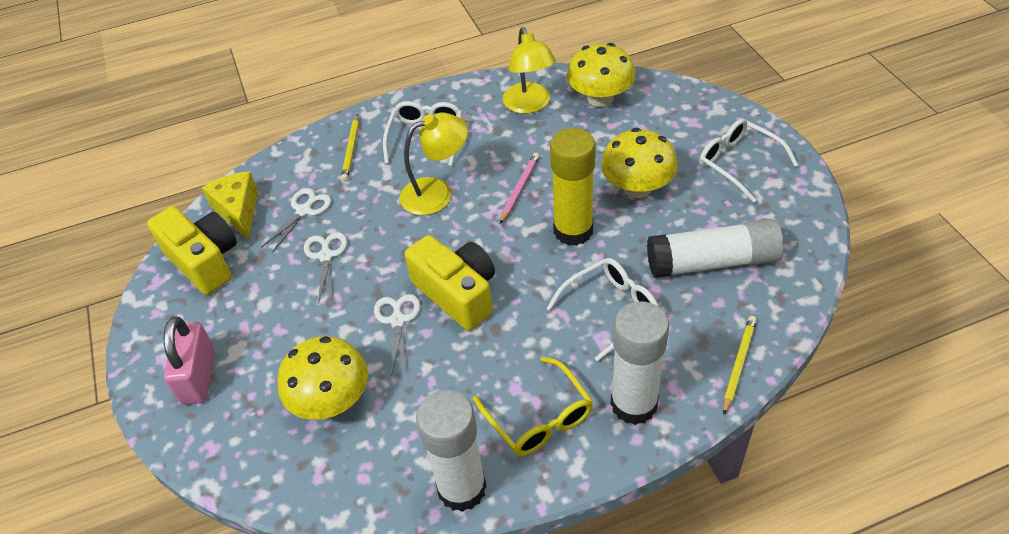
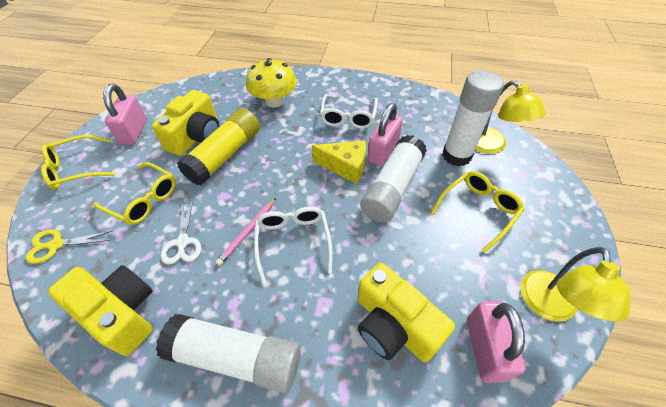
pink padlock: 1 -> 3
white glasses: 3 -> 2
white scissors: 3 -> 1
yellow camera: 2 -> 3
yellow glasses: 1 -> 3
yellow mushroom: 3 -> 1
yellow pencil: 2 -> 0
yellow scissors: 0 -> 1

